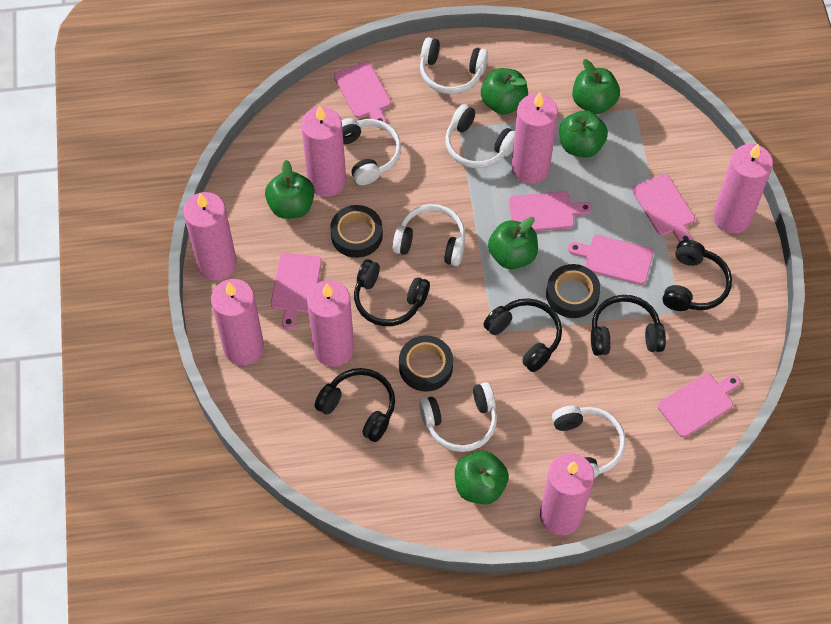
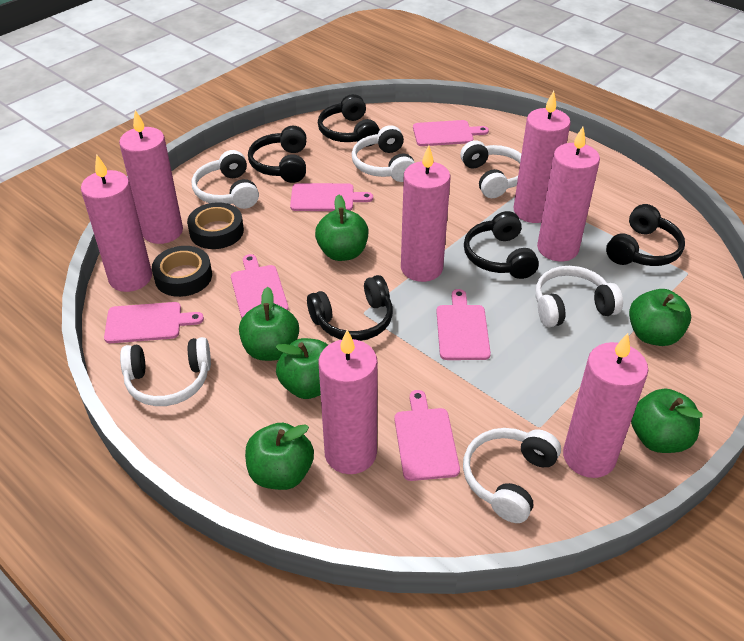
black tape: 3 -> 2

